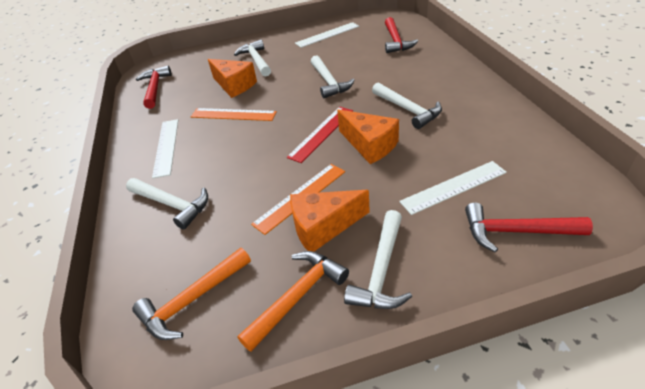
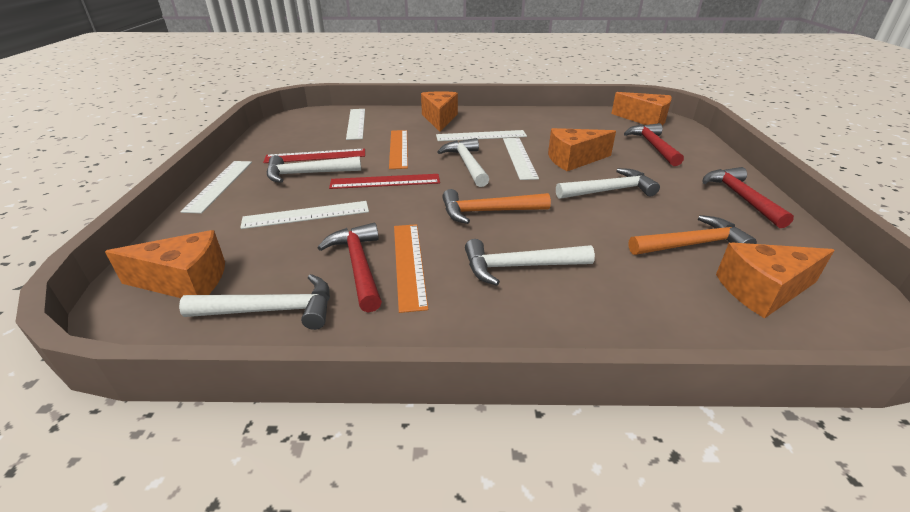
orange cheese: 3 -> 5
red ruler: 1 -> 2
white ruler: 3 -> 5

